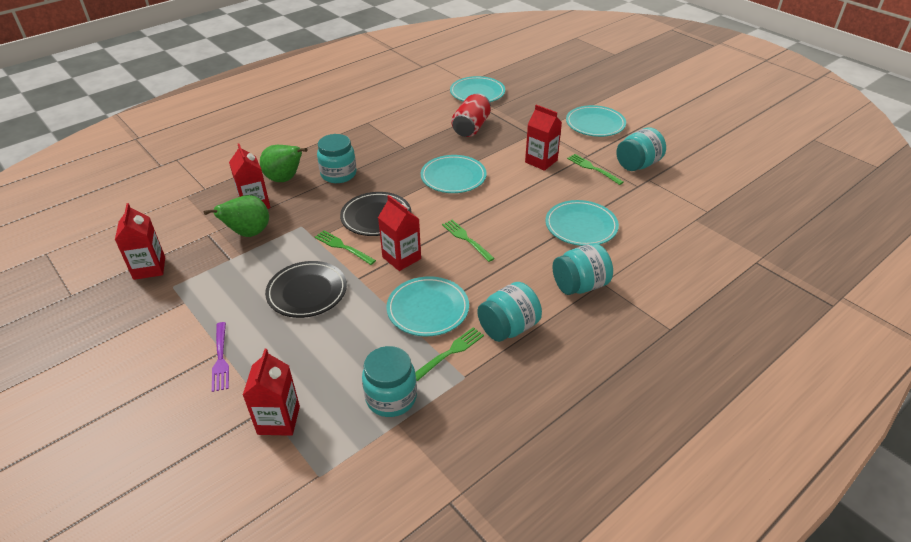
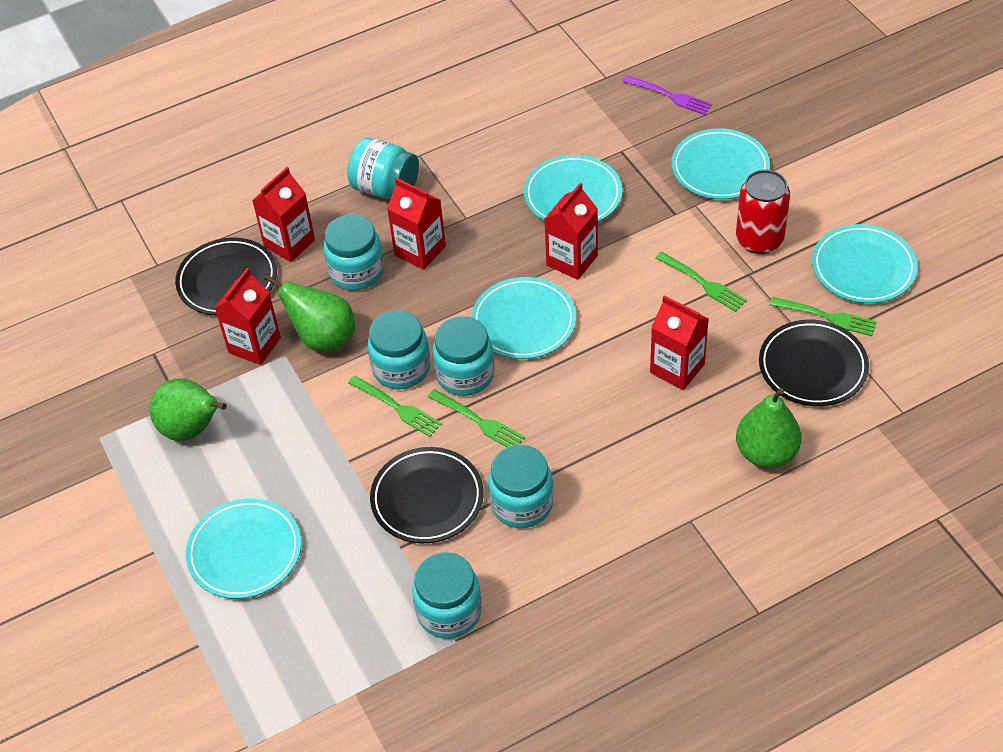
black plate: 2 -> 3
green pear: 2 -> 3
turquoise jar: 5 -> 6

